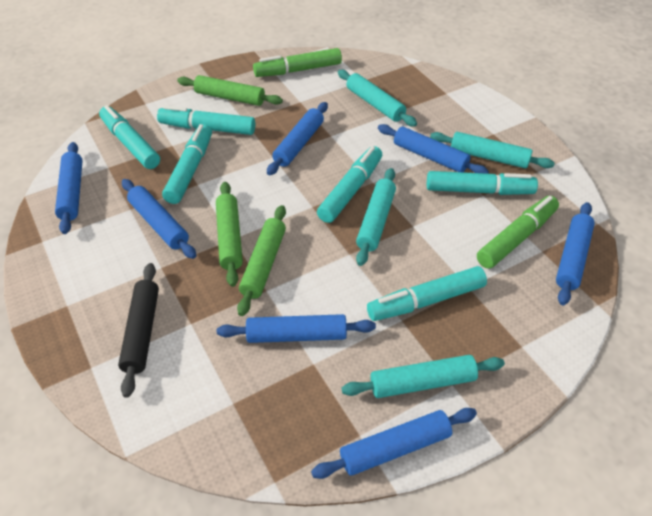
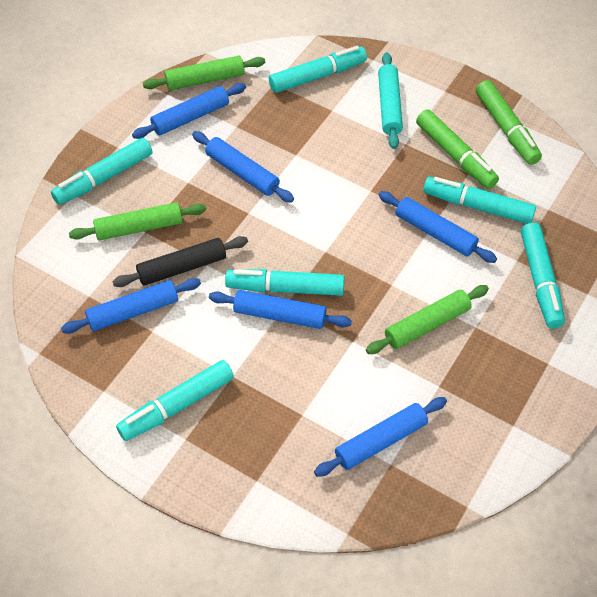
blue rolling pin: 7 -> 6
turquoise rolling pin: 4 -> 1

